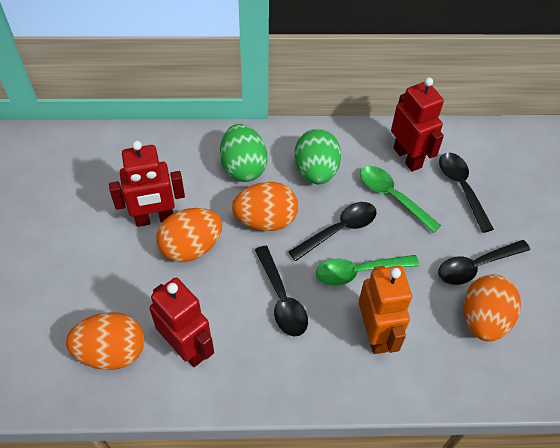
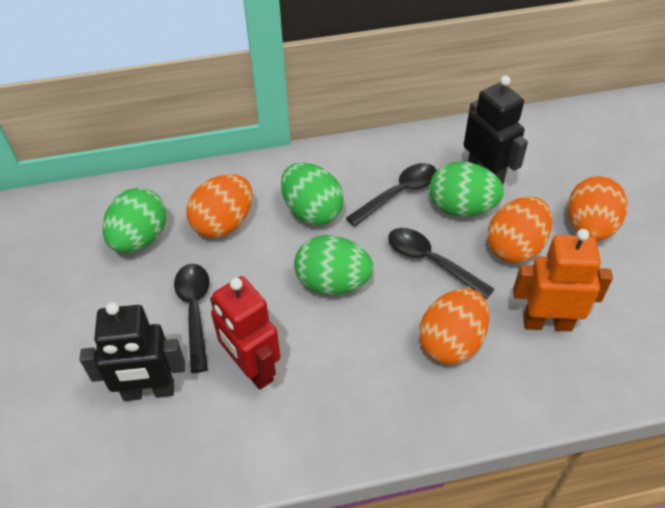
black robot: 0 -> 2
black spoon: 4 -> 3
green egg: 2 -> 4
green spoon: 2 -> 0
red robot: 3 -> 1

